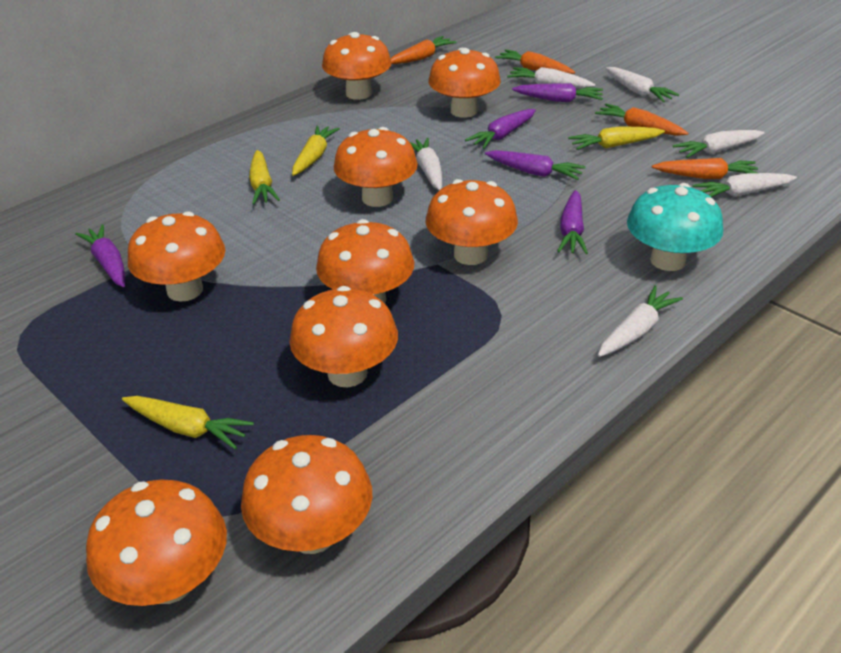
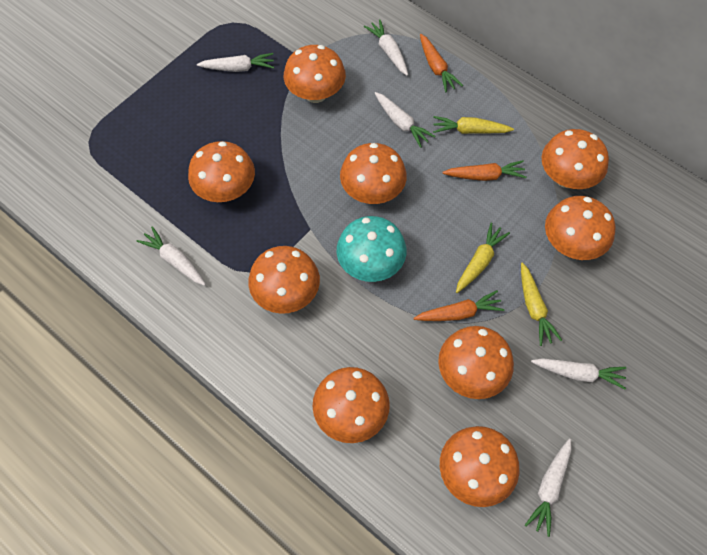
orange carrot: 4 -> 3
purple carrot: 5 -> 0
yellow carrot: 4 -> 3

